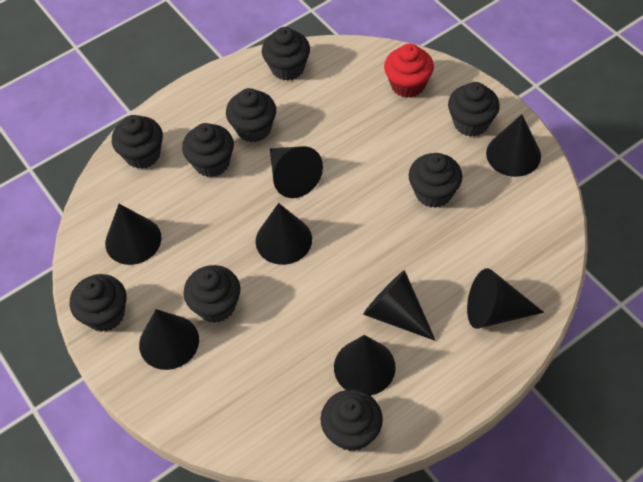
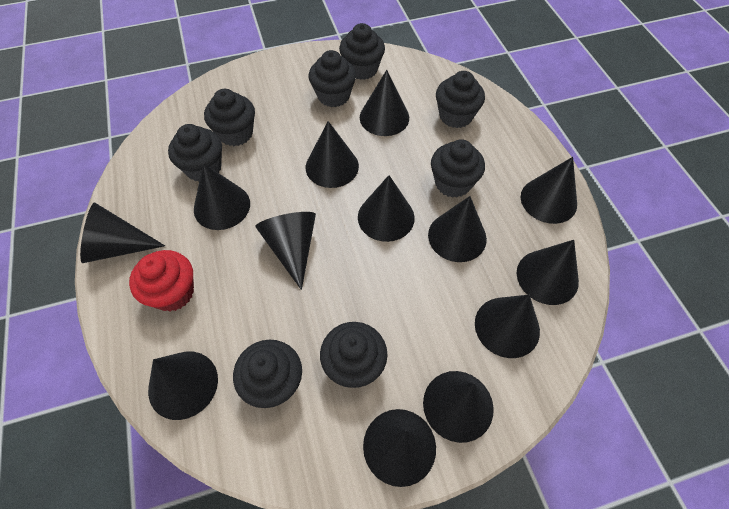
black cone: 8 -> 13
black cupcake: 9 -> 8

